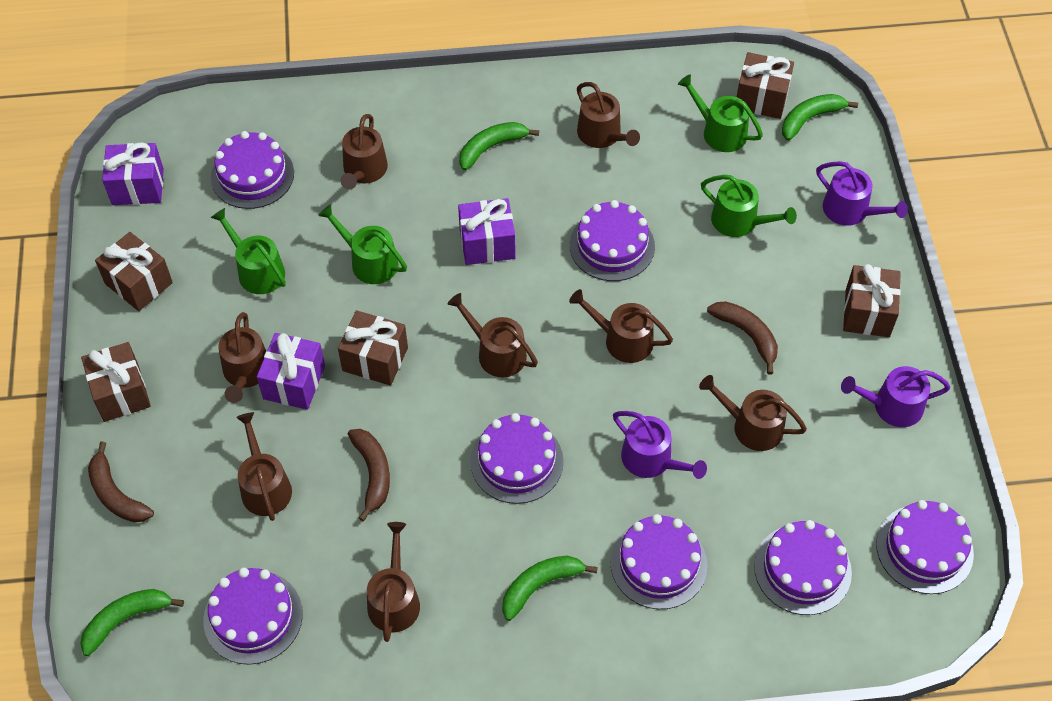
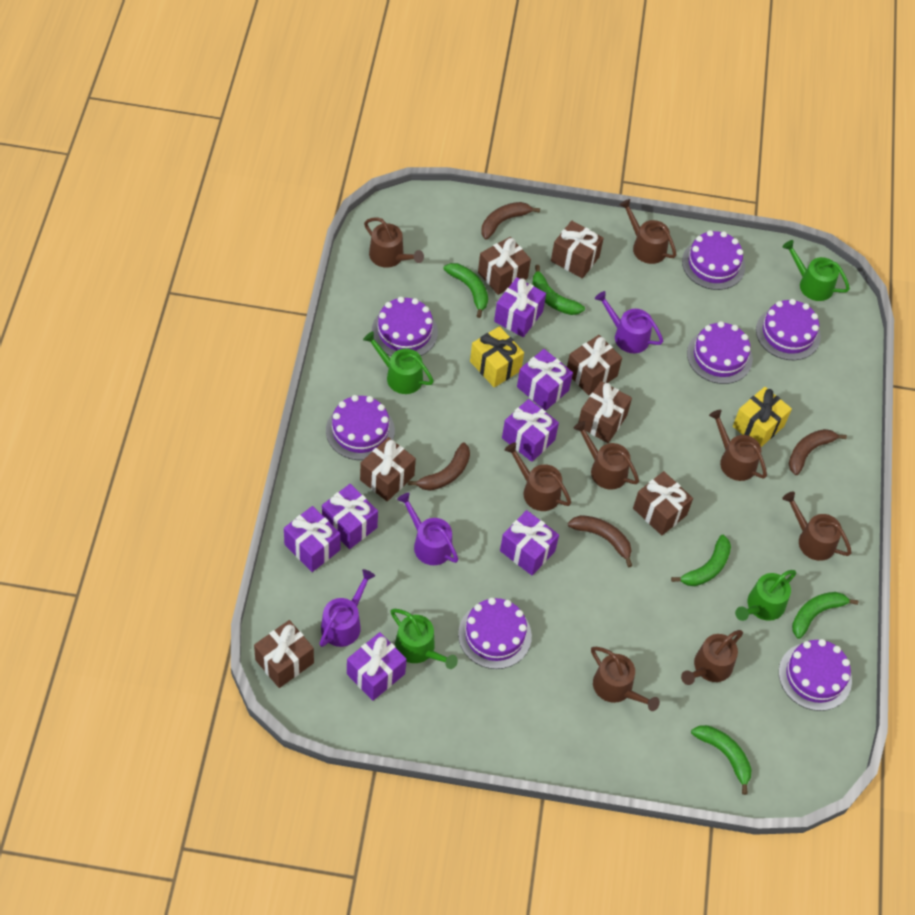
brown banana: 3 -> 4
brown gift: 5 -> 7
green banana: 4 -> 5
purple gift: 3 -> 7
yellow gift: 0 -> 2

